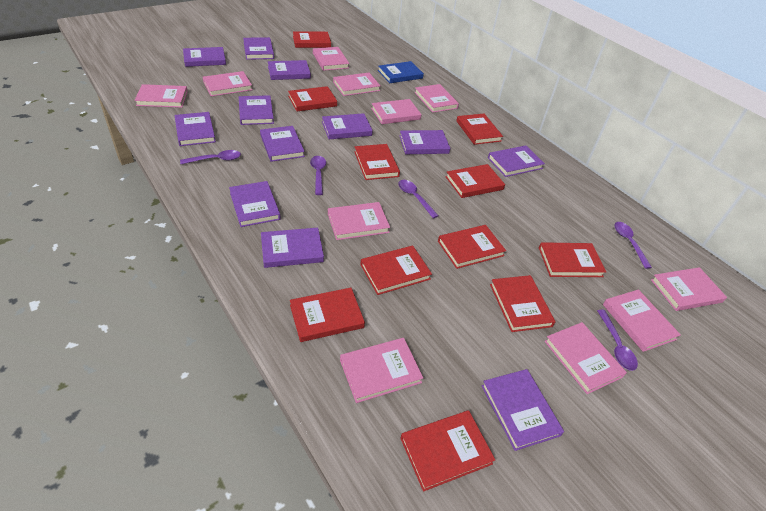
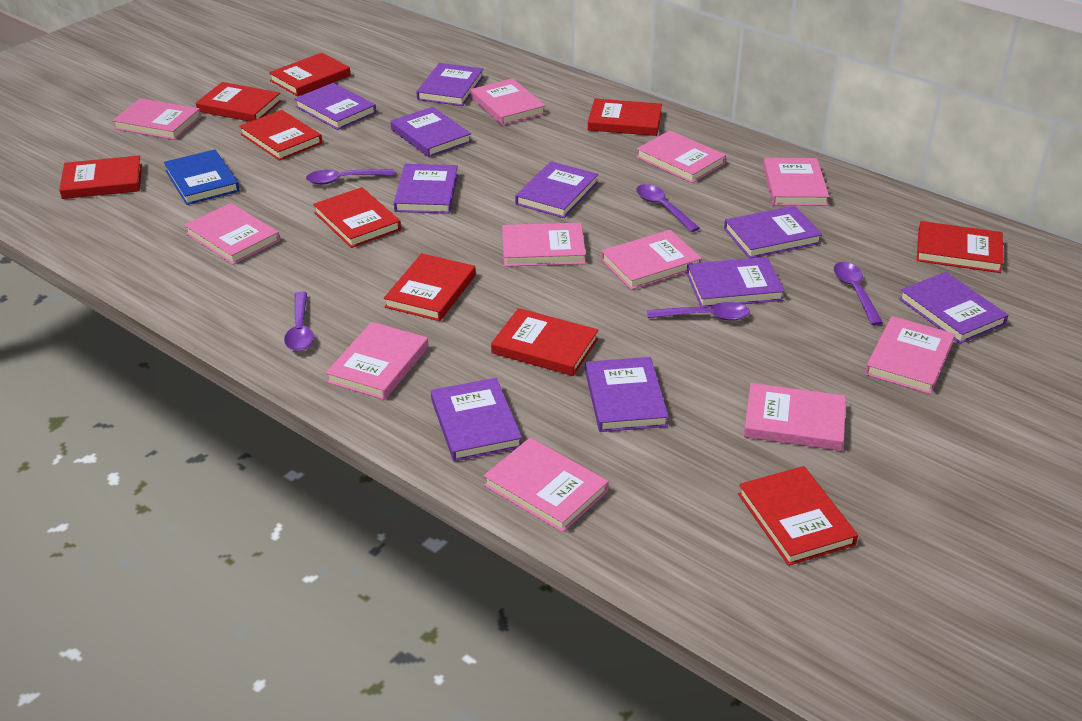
purple book: 12 -> 10
red book: 11 -> 10

